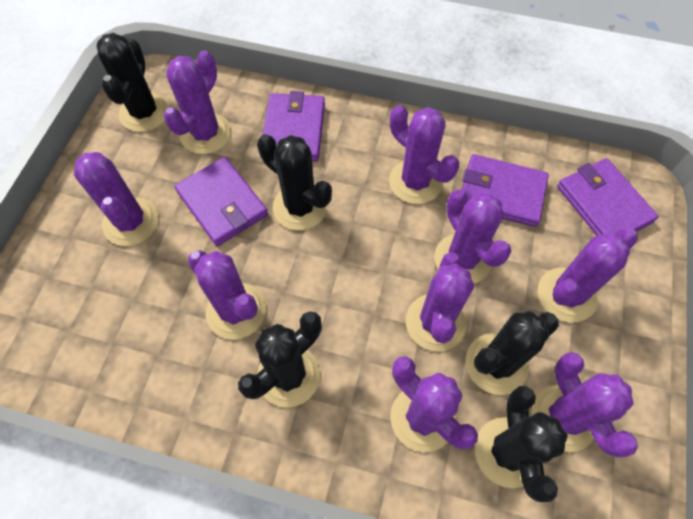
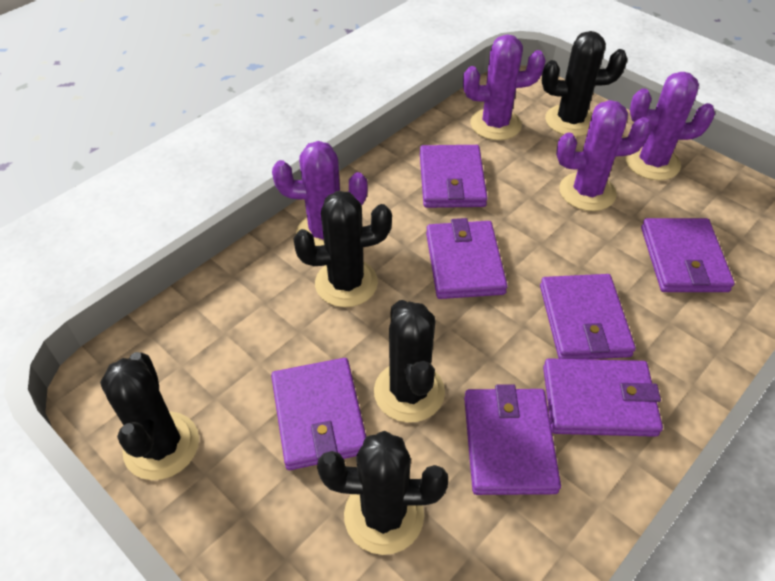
purple cactus: 9 -> 4
purple wallet: 4 -> 7

